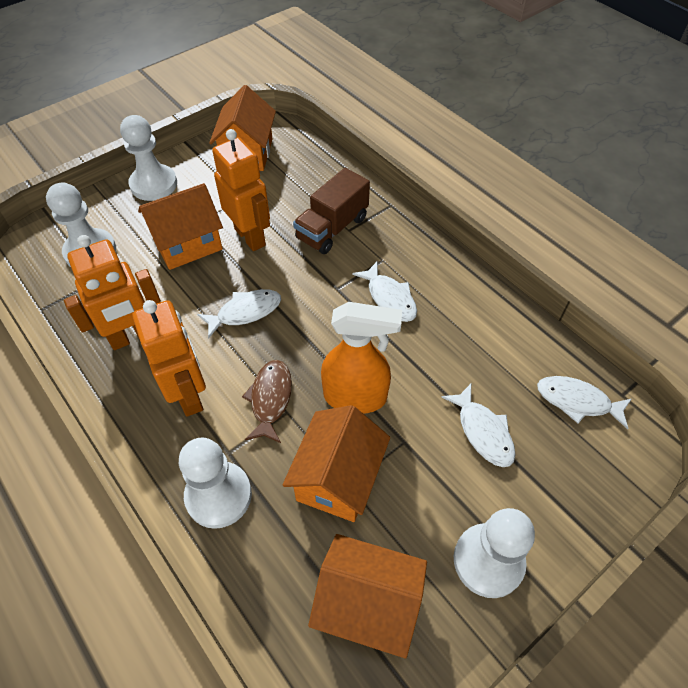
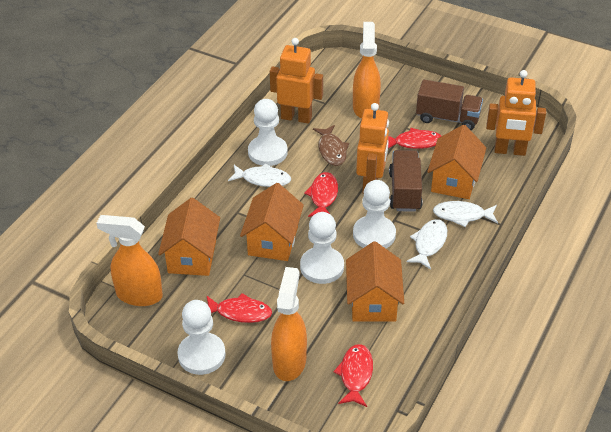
brown truck: 1 -> 2
orange spray bottle: 1 -> 3
red fish: 0 -> 4
white fish: 4 -> 3

